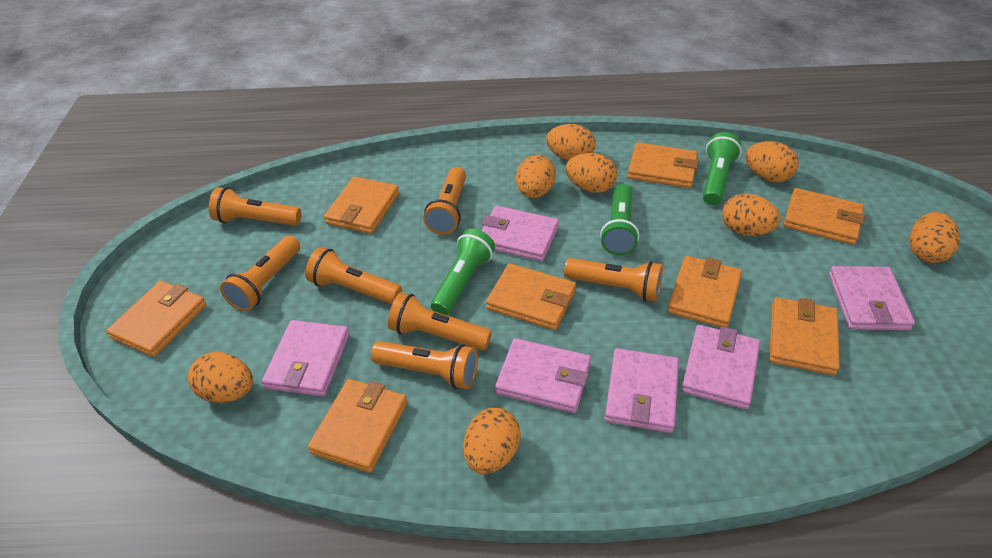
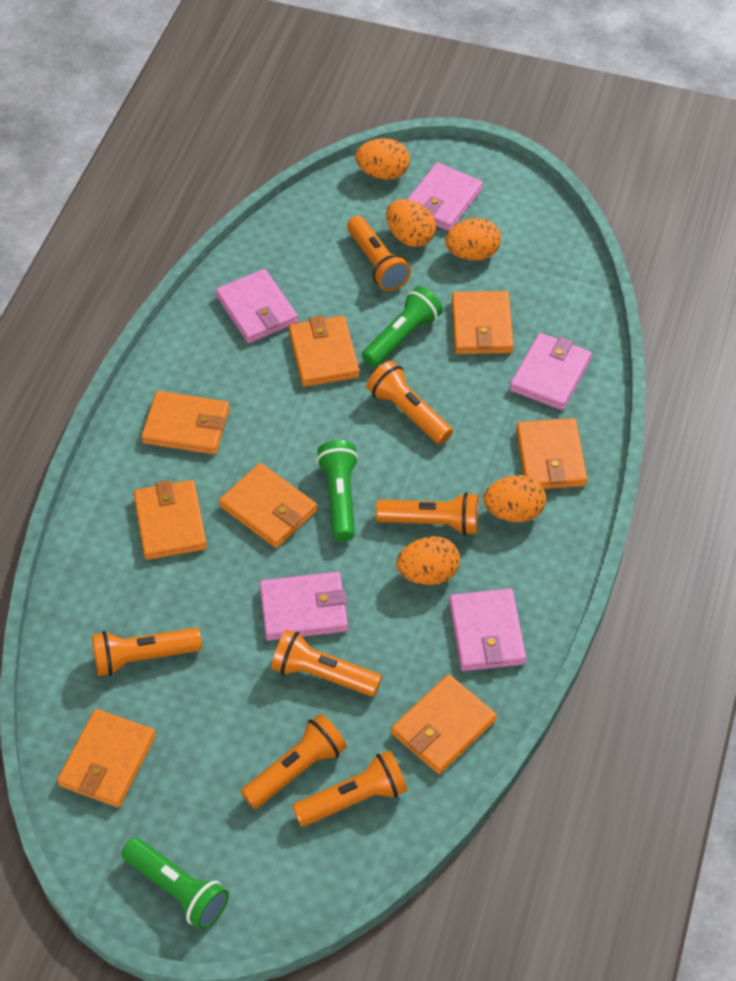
orange egg: 8 -> 5
pink wallet: 6 -> 5

